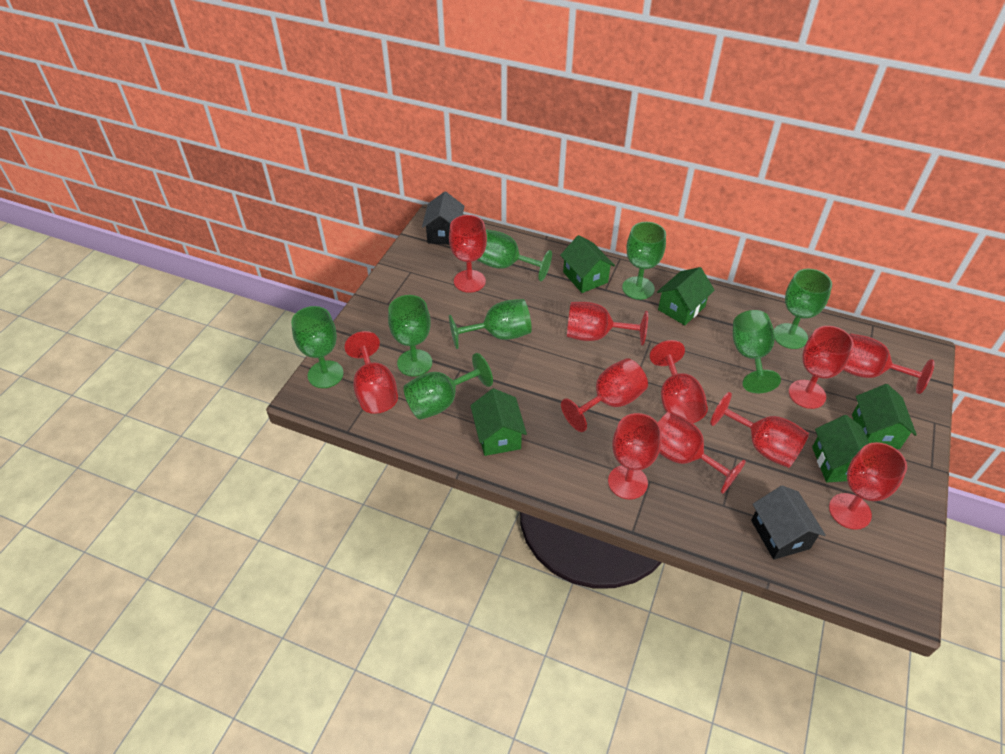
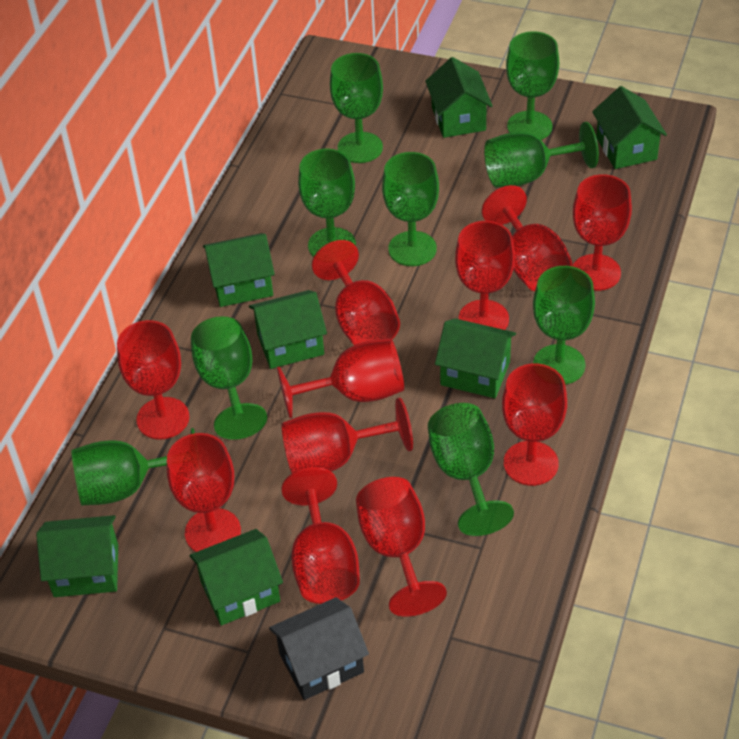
black house: 2 -> 1
green goblet: 8 -> 9
green house: 5 -> 7

